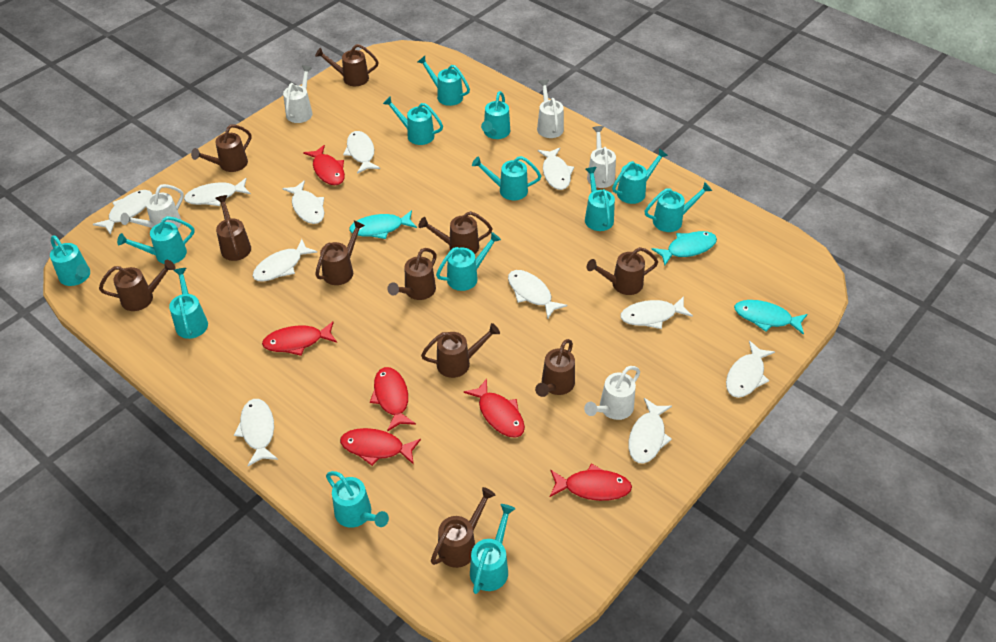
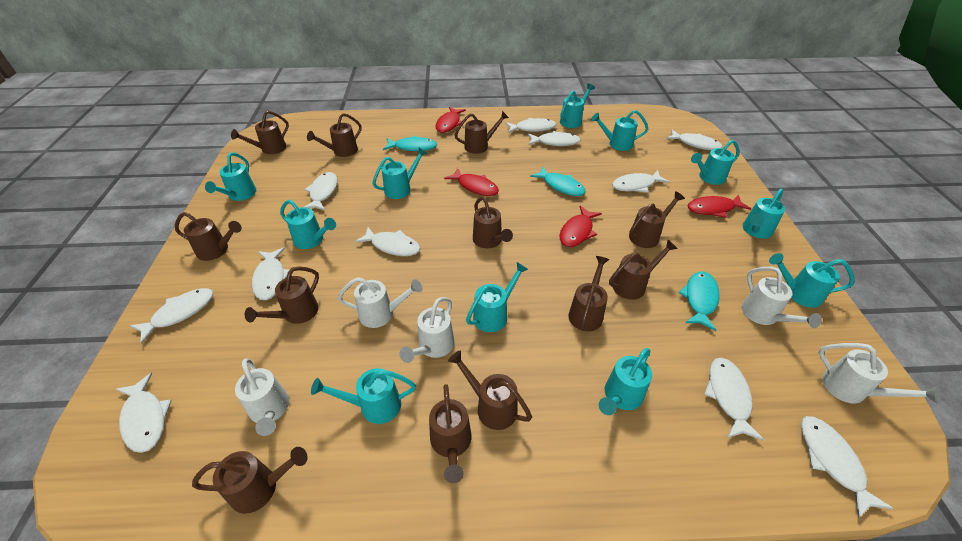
brown watering can: 11 -> 12
red fish: 6 -> 4
turquoise watering can: 13 -> 11

